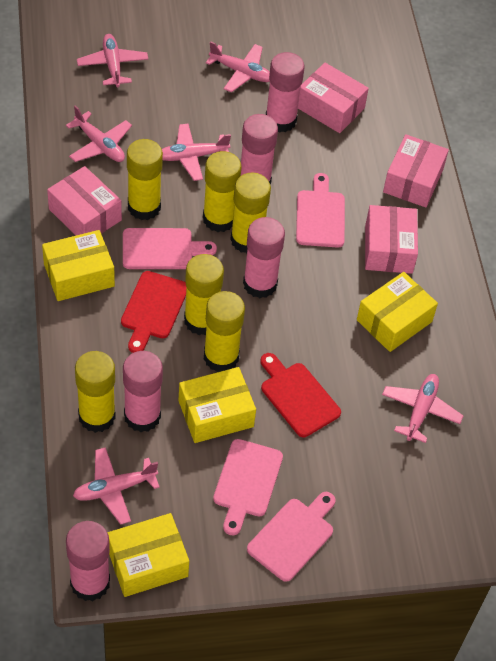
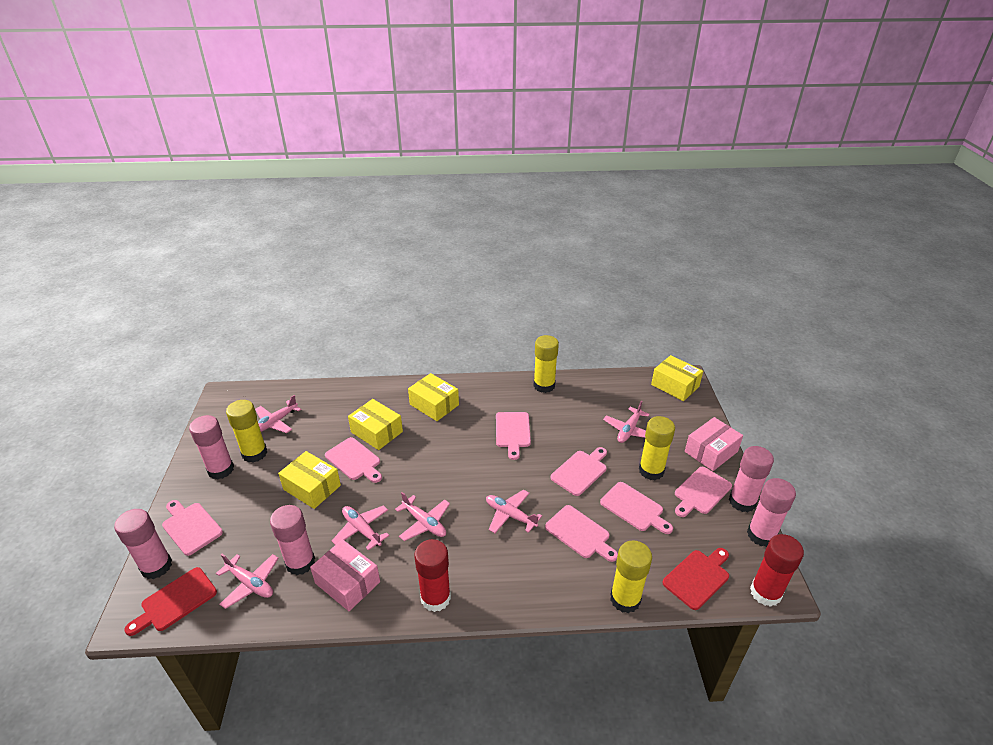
pink box: 4 -> 2
pink cutting board: 4 -> 7
red glue stick: 0 -> 2
yellow glue stick: 6 -> 4

